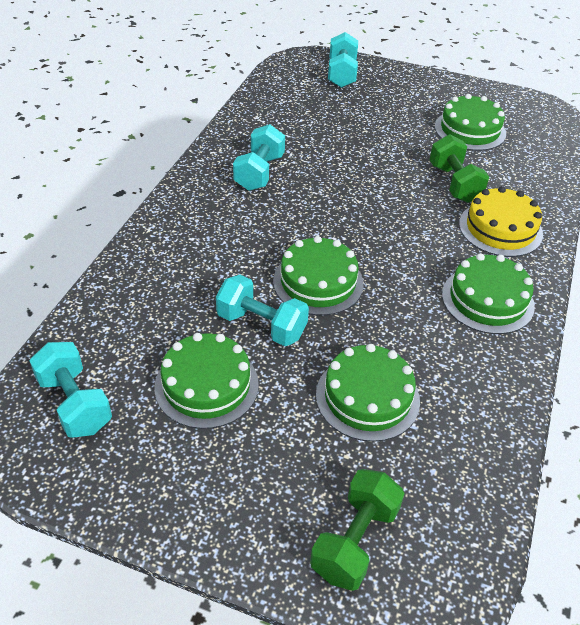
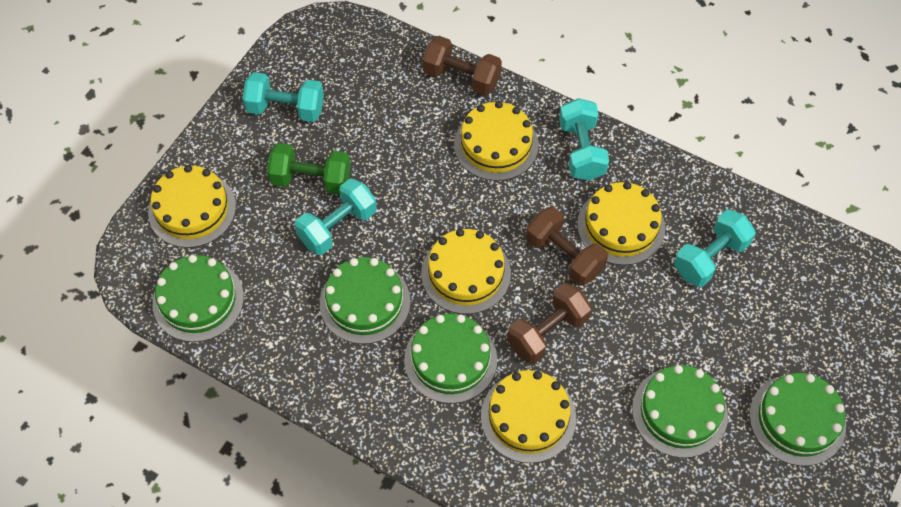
brown dumbbell: 0 -> 3
green dumbbell: 2 -> 1
yellow cake: 1 -> 5

